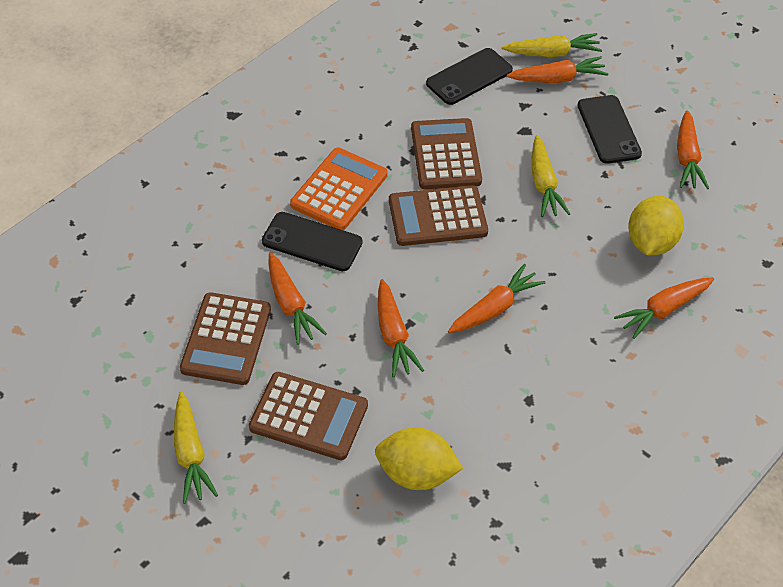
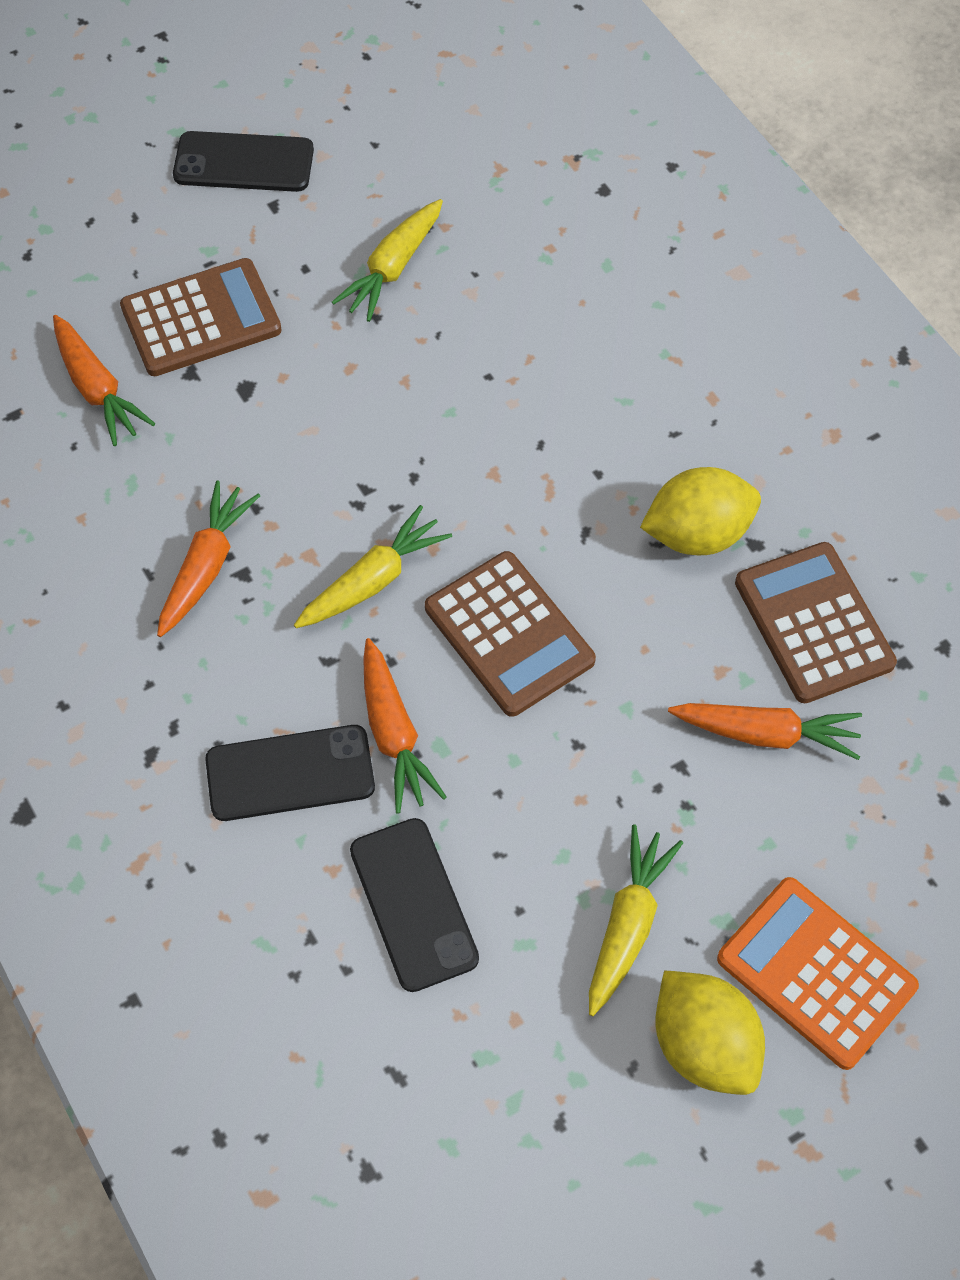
brown calculator: 4 -> 3
orange carrot: 6 -> 4

